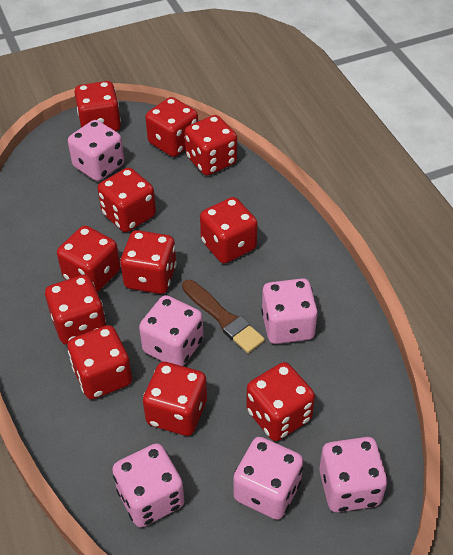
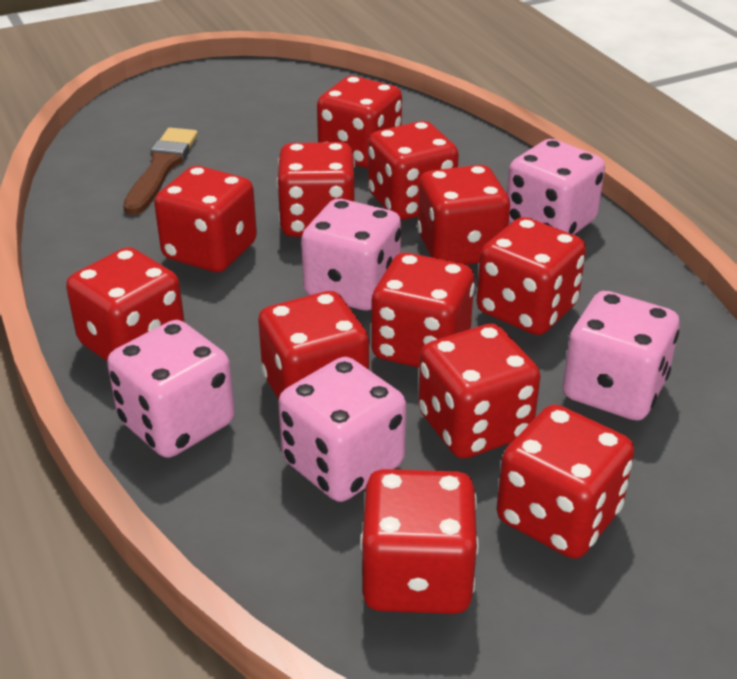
pink dice: 6 -> 5
red dice: 11 -> 12

